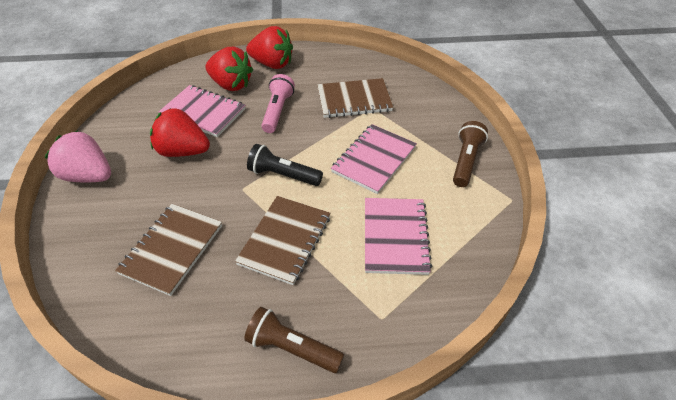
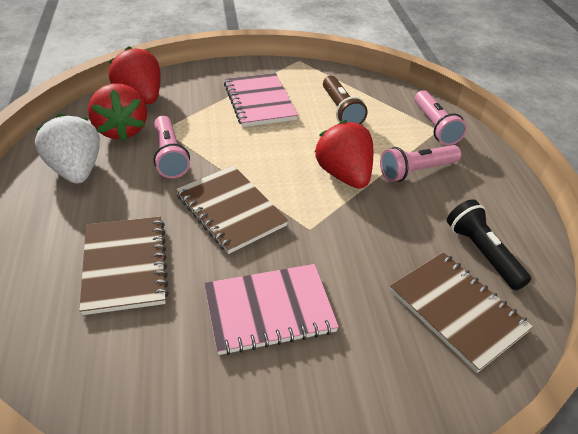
brown flashlight: 2 -> 1
pink flashlight: 1 -> 3
pink notebook: 3 -> 2
pink strawberry: 1 -> 0
white strawberry: 0 -> 1

